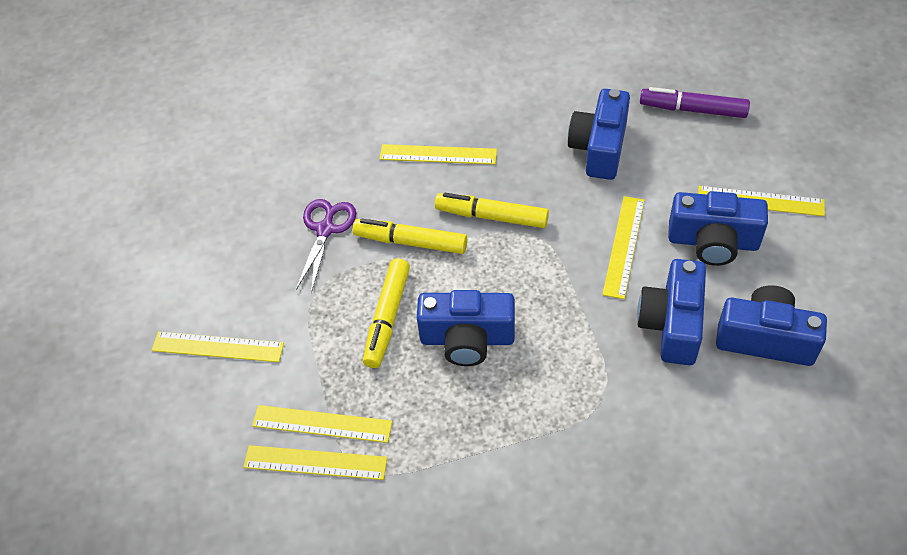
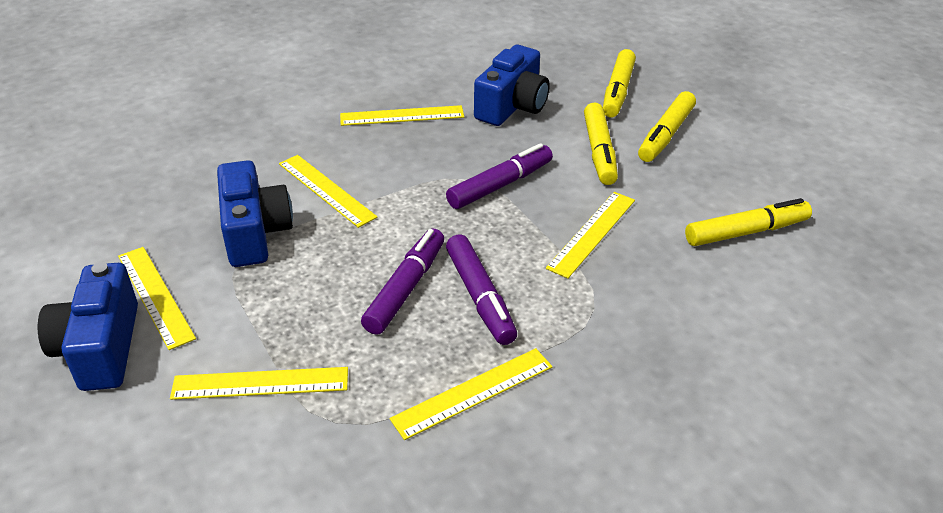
blue camera: 5 -> 3
purple marker: 1 -> 3
purple scissors: 1 -> 0
yellow marker: 3 -> 4

